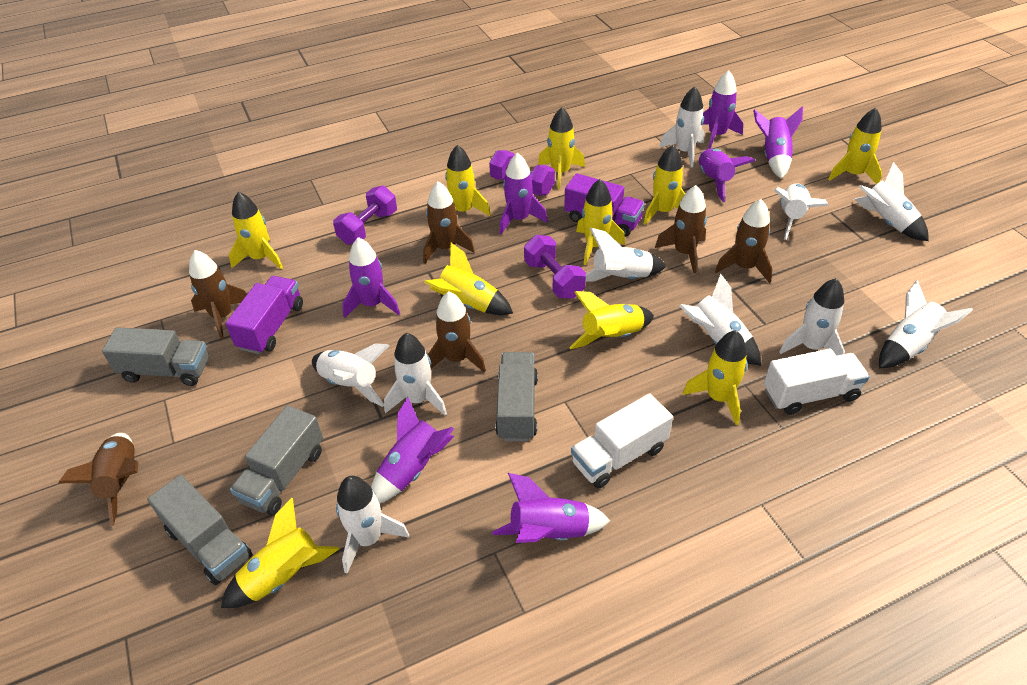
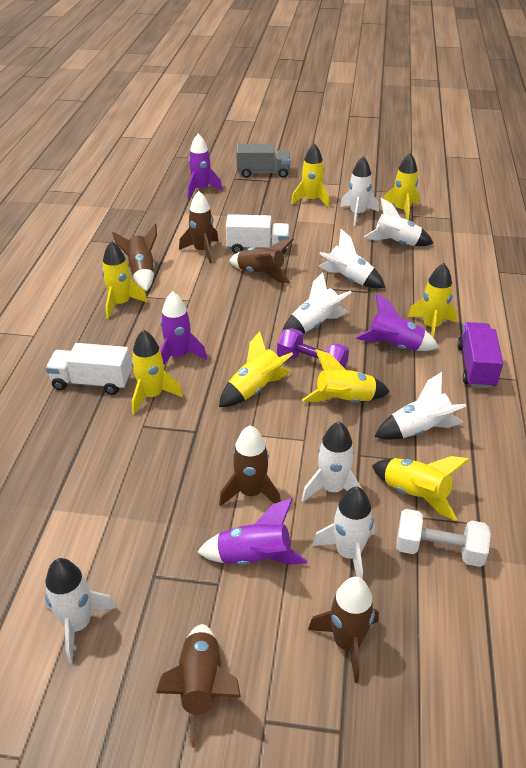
grey truck: 4 -> 1
purple dumbbell: 3 -> 1
purple rocket: 7 -> 4
purple truck: 2 -> 1
white dumbbell: 0 -> 1
white rocket: 10 -> 8
yellow rocket: 10 -> 8

